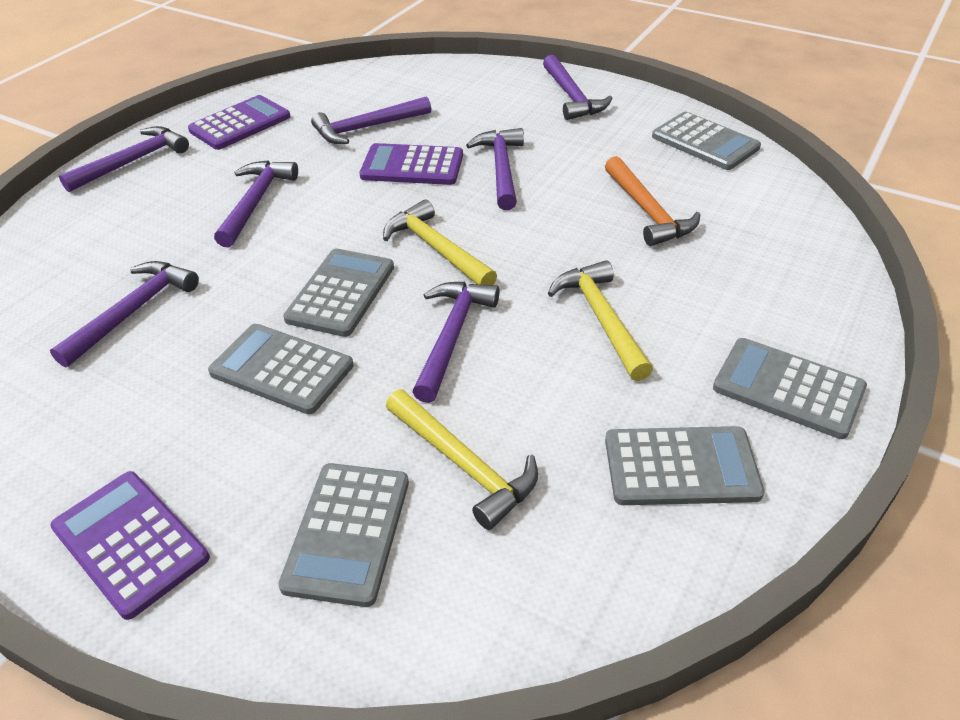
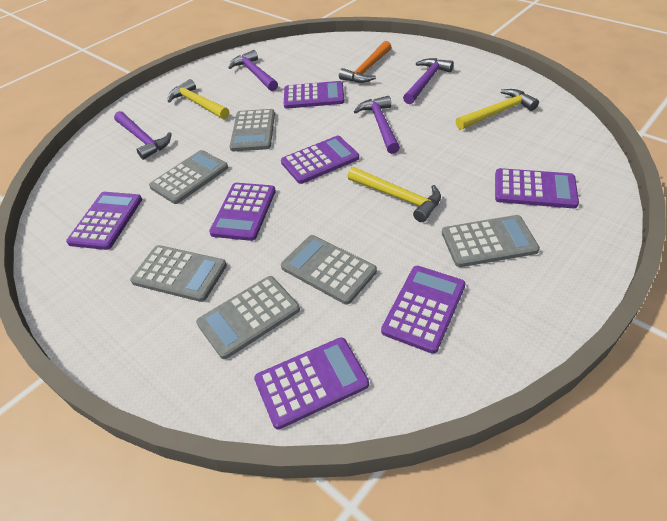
purple calculator: 3 -> 7
purple hammer: 7 -> 4

